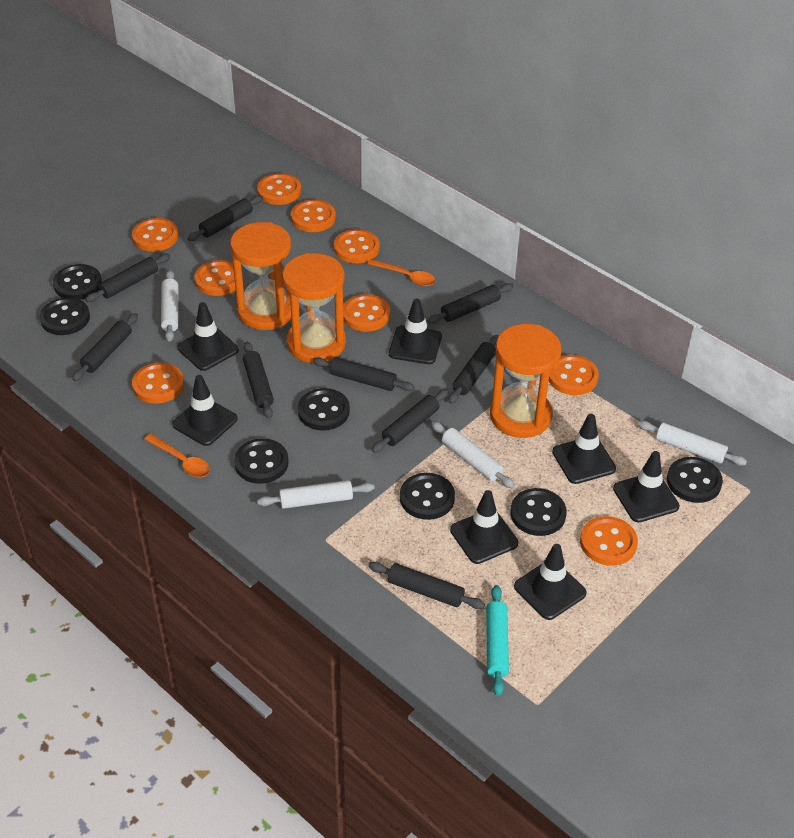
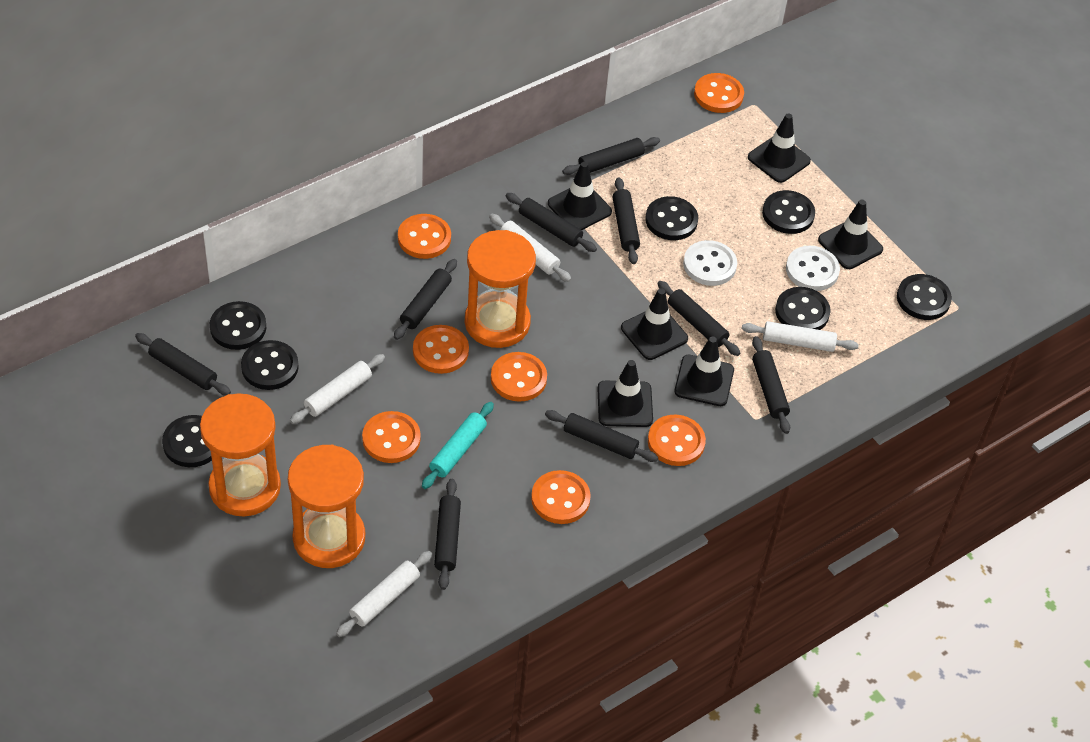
black traffic cone: 7 -> 6
orange button: 9 -> 7
orange spoon: 2 -> 0
white button: 0 -> 2

